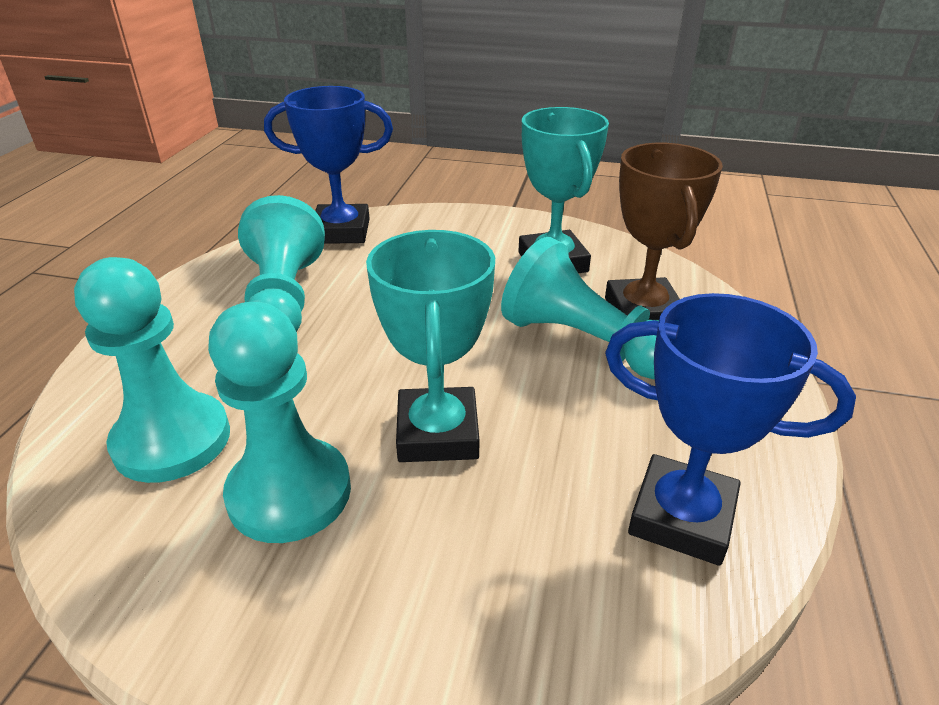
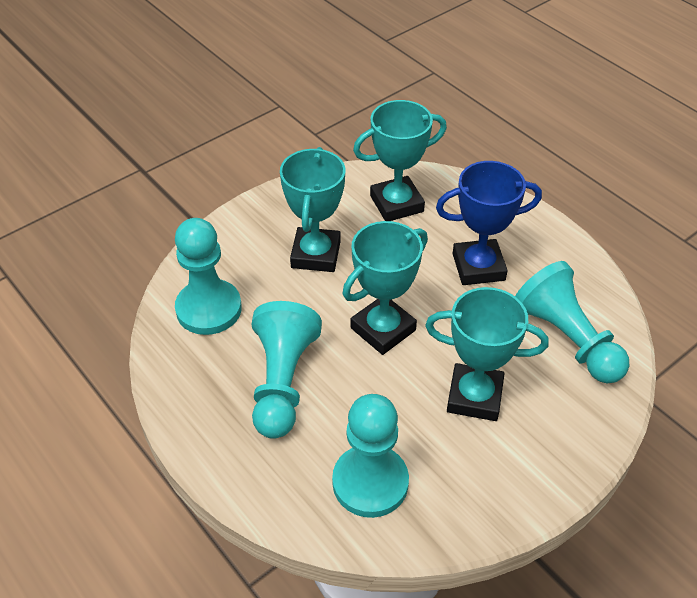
blue trophy: 2 -> 1
brown trophy: 1 -> 0
turquoise trophy: 2 -> 4

